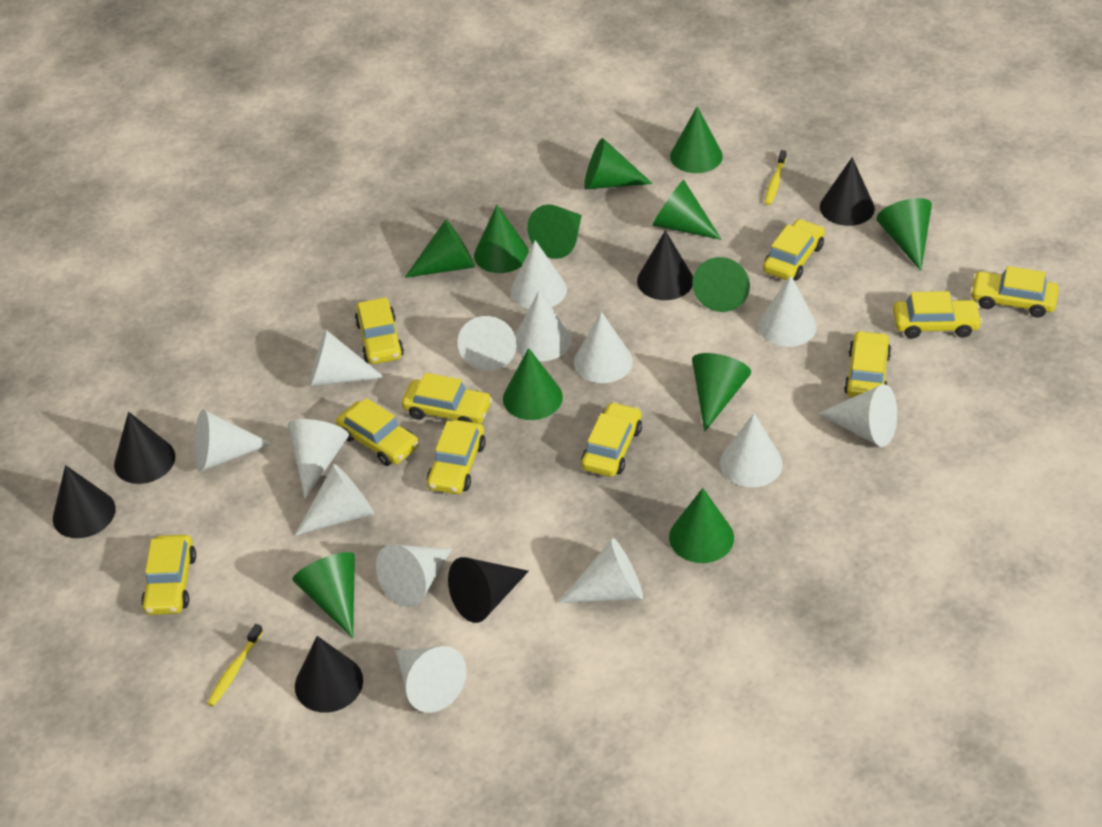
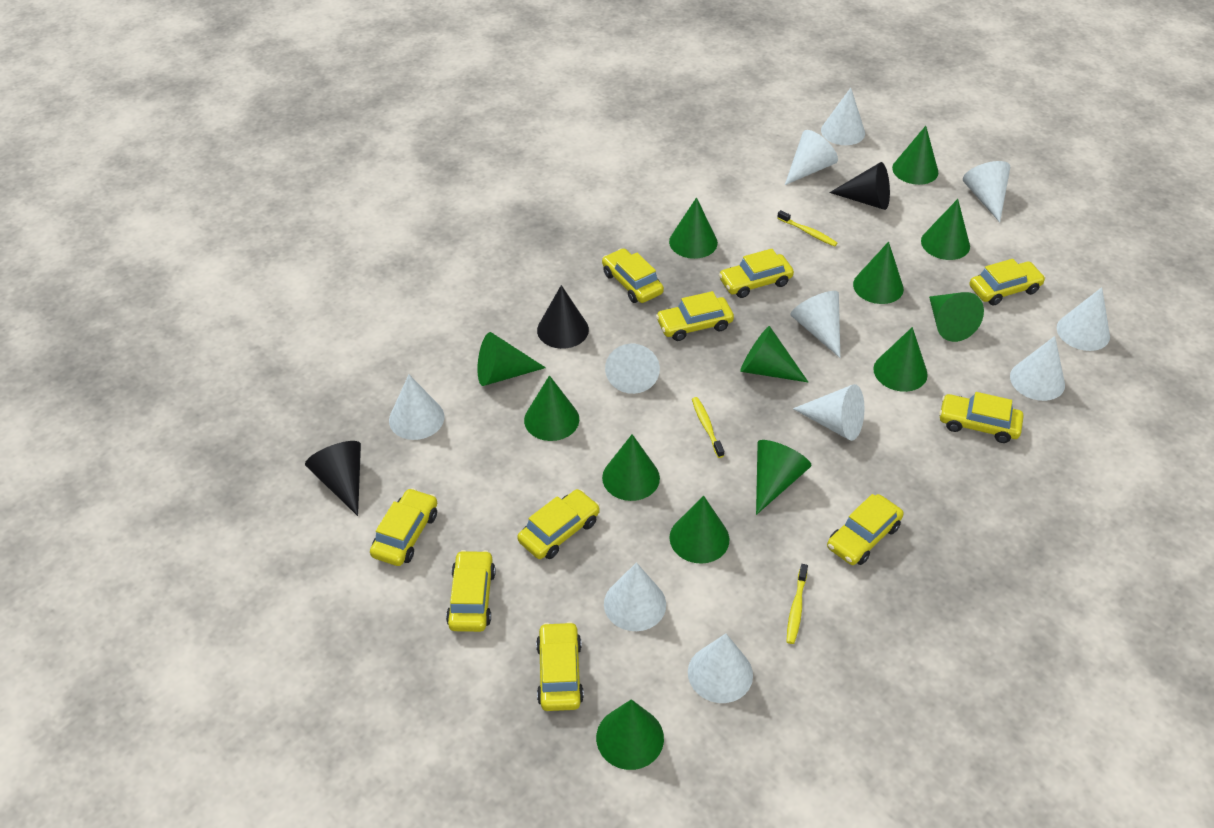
black cone: 6 -> 3
green cone: 12 -> 13
white cone: 14 -> 11
yellow toothbrush: 2 -> 3

